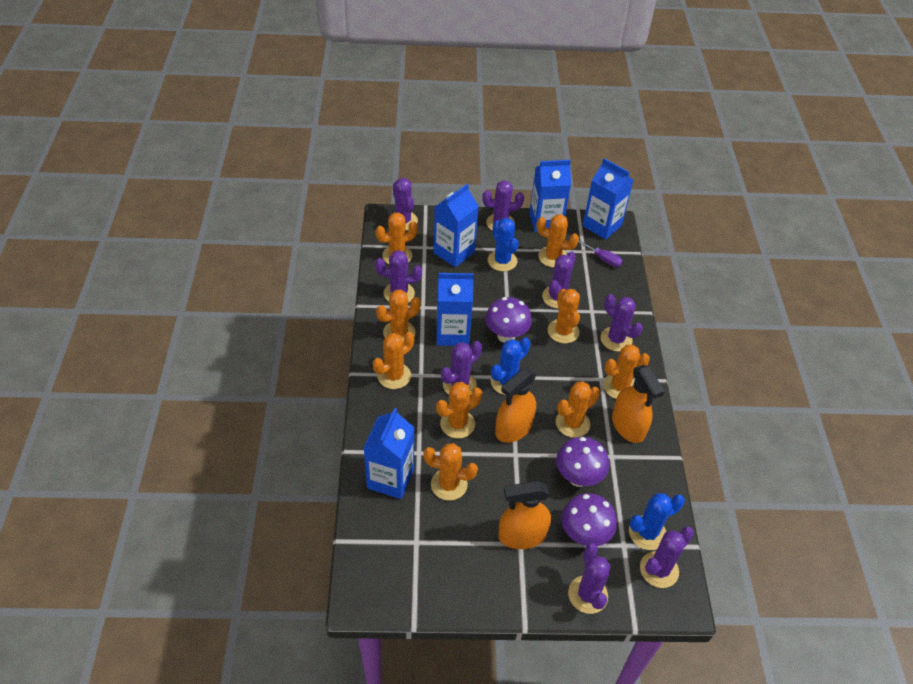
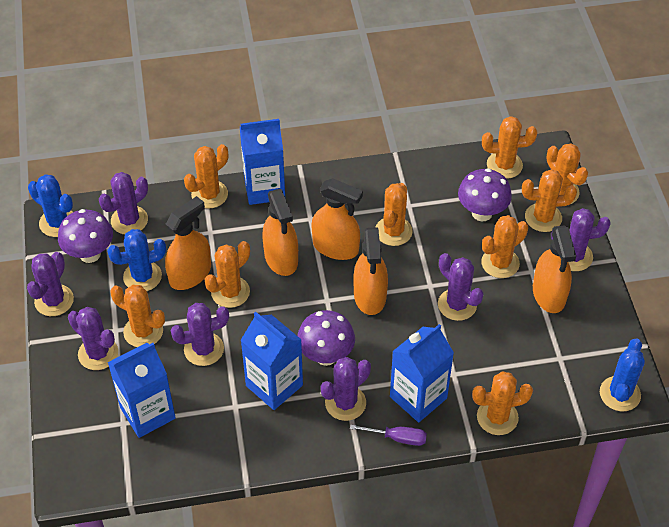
blue carton: 5 -> 4
orange spray bottle: 3 -> 5
purple cactus: 8 -> 7

